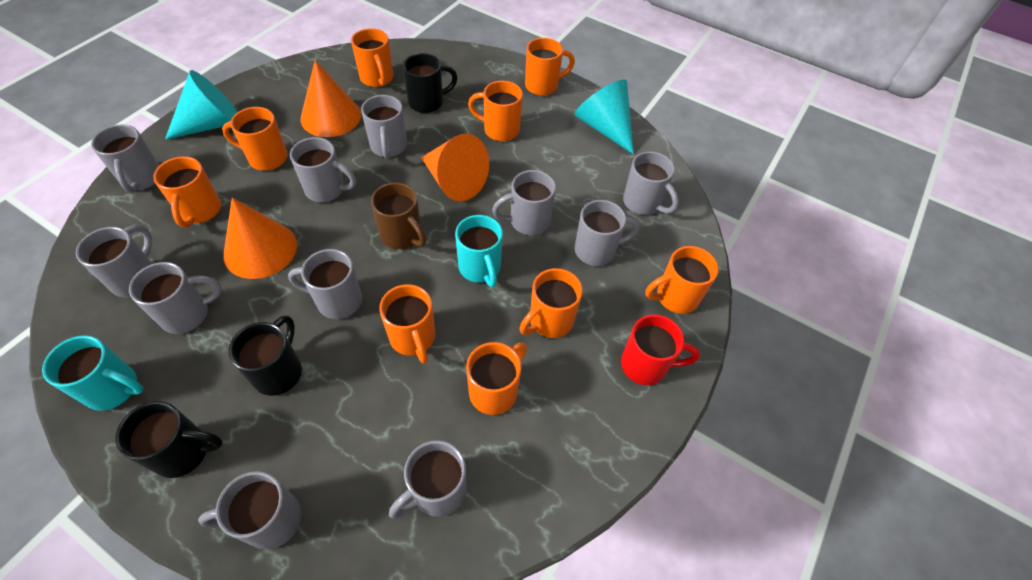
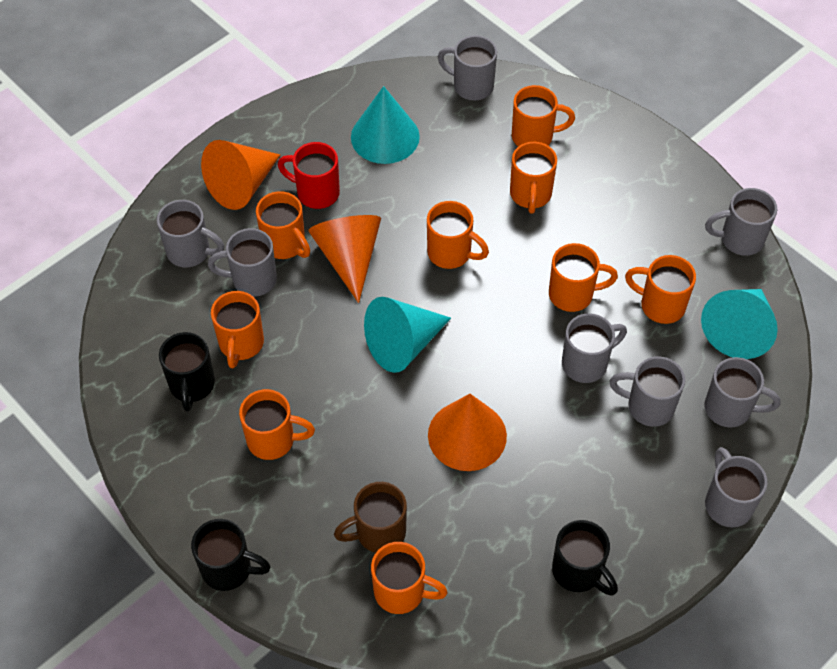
grey mug: 11 -> 8
turquoise cone: 2 -> 3
turquoise mug: 2 -> 0

